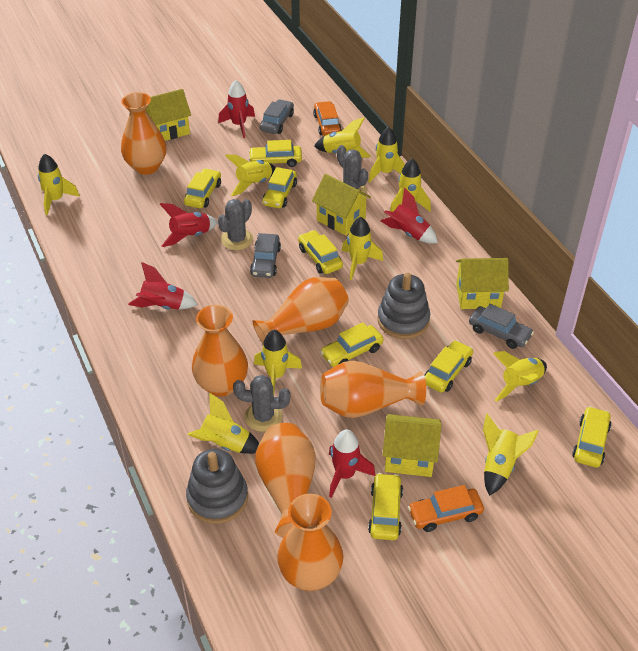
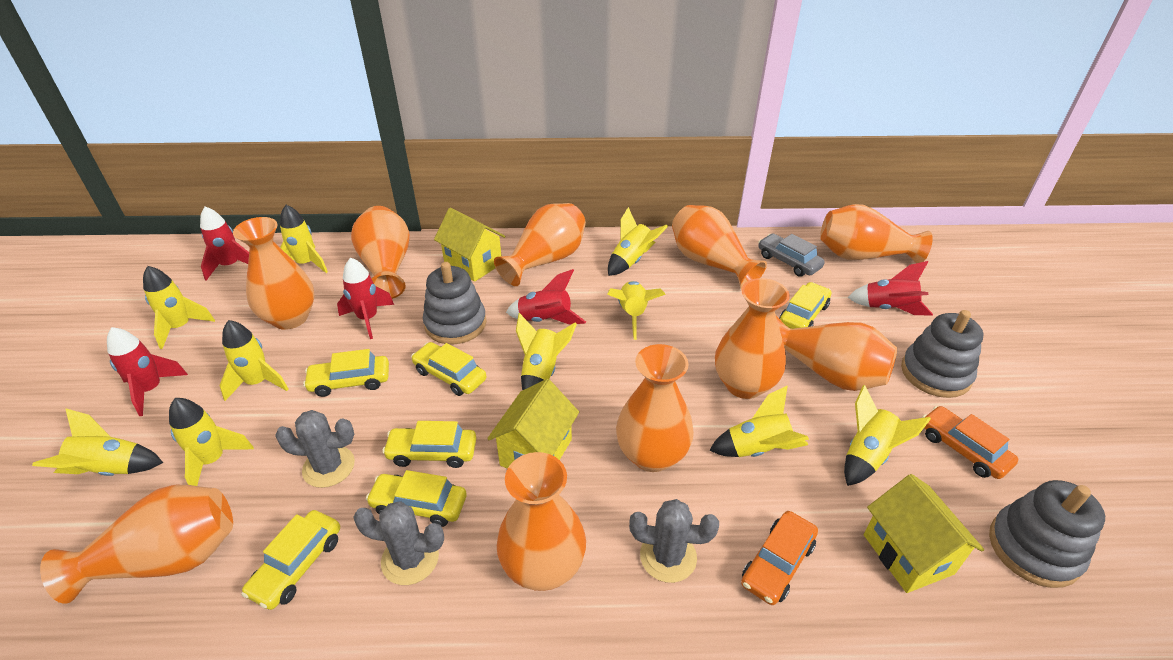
grey car: 3 -> 1
grey stacking toy: 2 -> 3
orange vase: 6 -> 10
yellow car: 8 -> 6
yellow house: 4 -> 3

